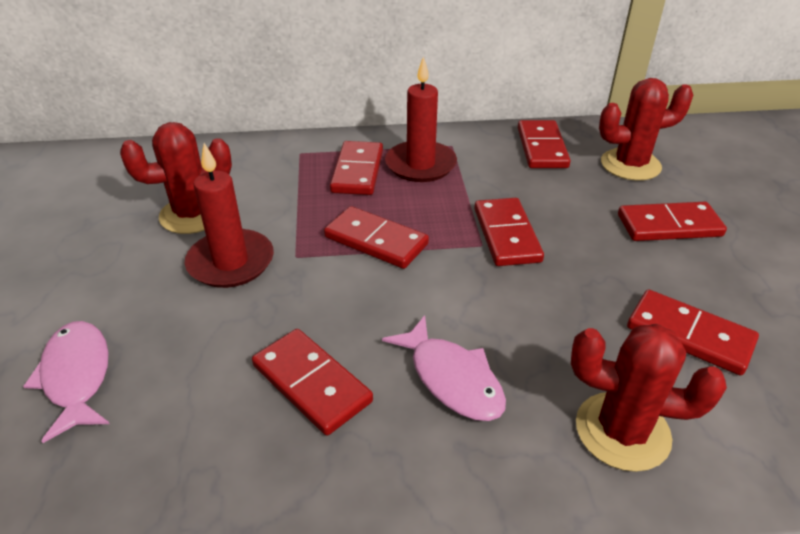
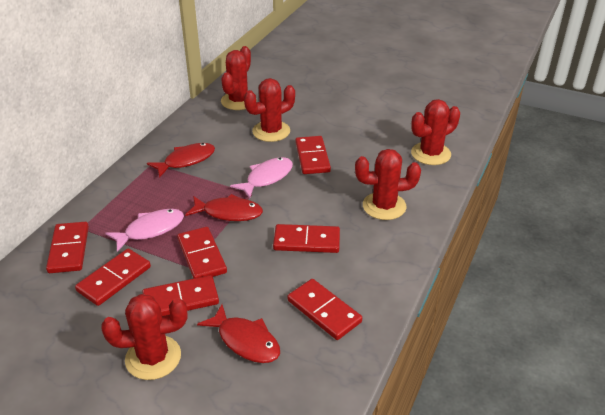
red cactus: 3 -> 5
red candle: 2 -> 0
red fish: 0 -> 3

